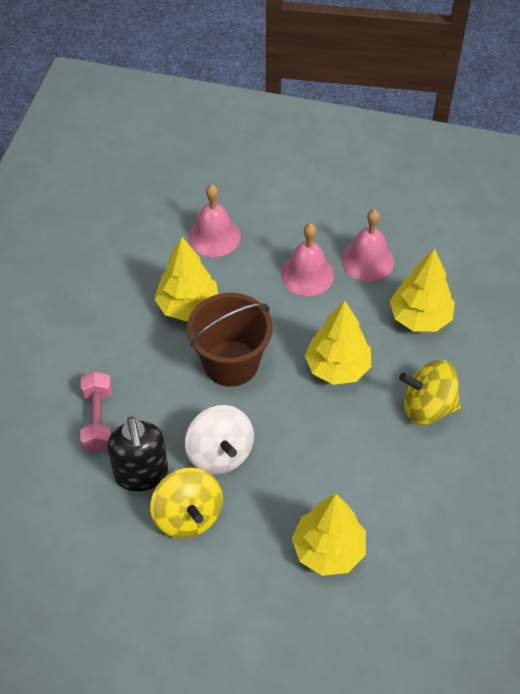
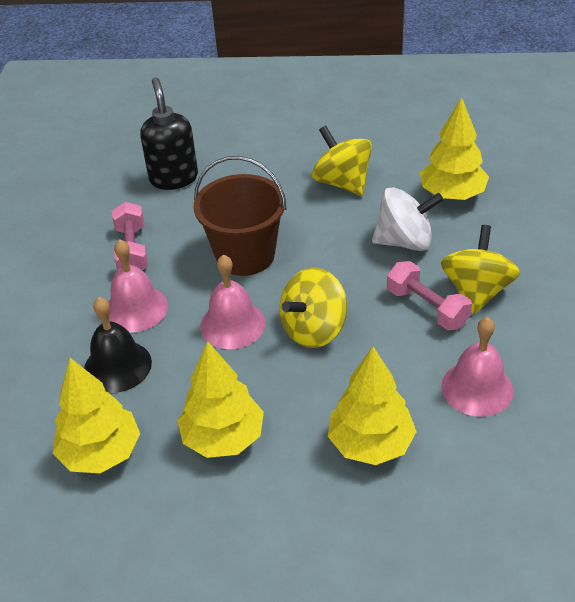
black bell: 0 -> 1
pink dumbbell: 1 -> 2
yellow spinning top: 2 -> 3

